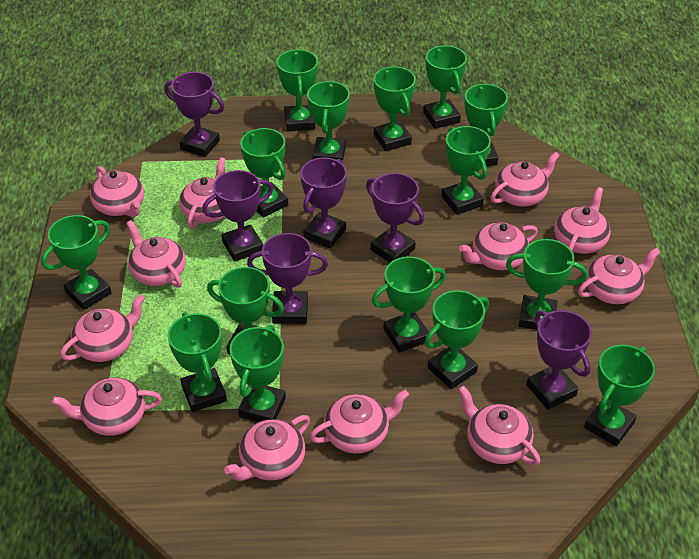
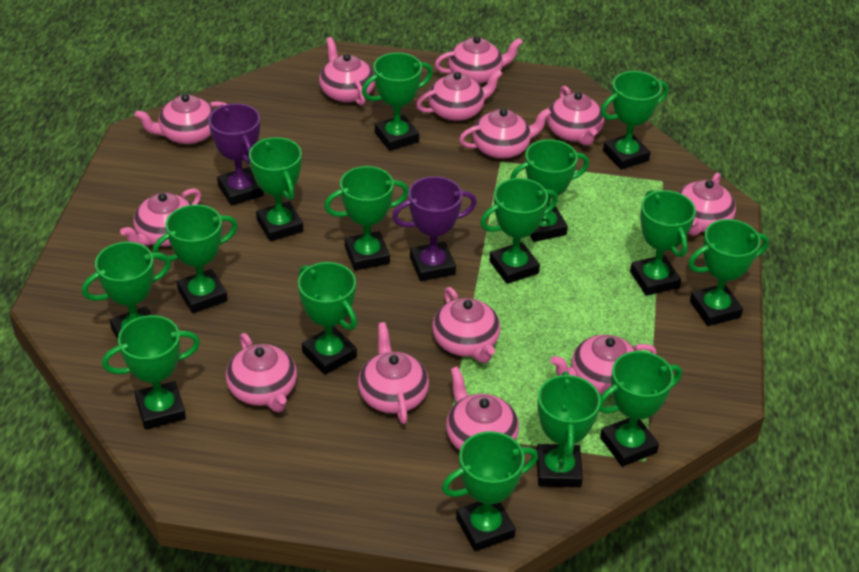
pink teapot: 12 -> 13
purple trophy: 6 -> 2

